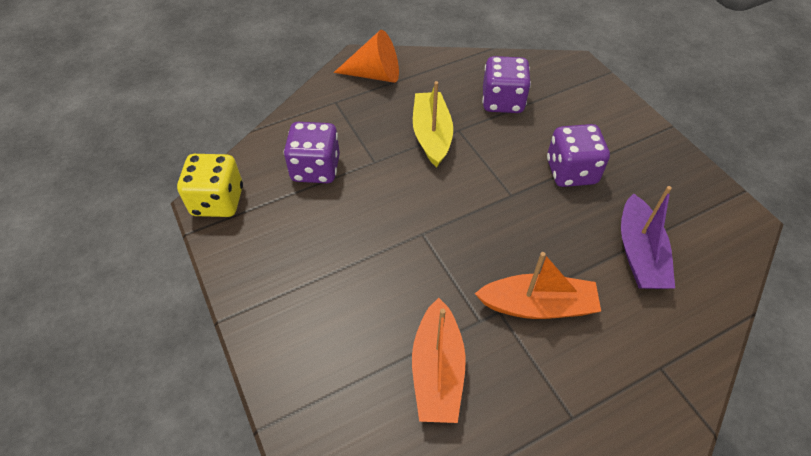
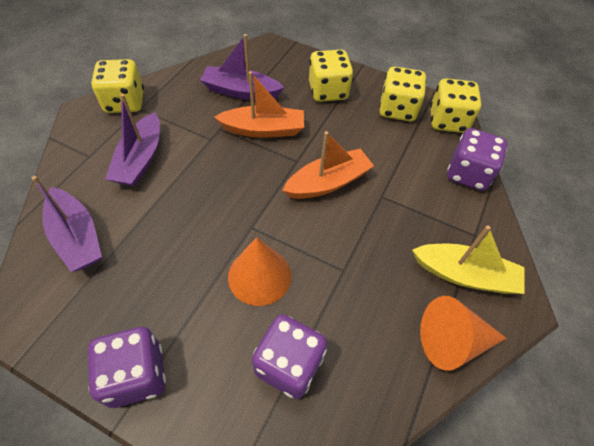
orange cone: 1 -> 2
purple boat: 1 -> 3
yellow dice: 1 -> 4

